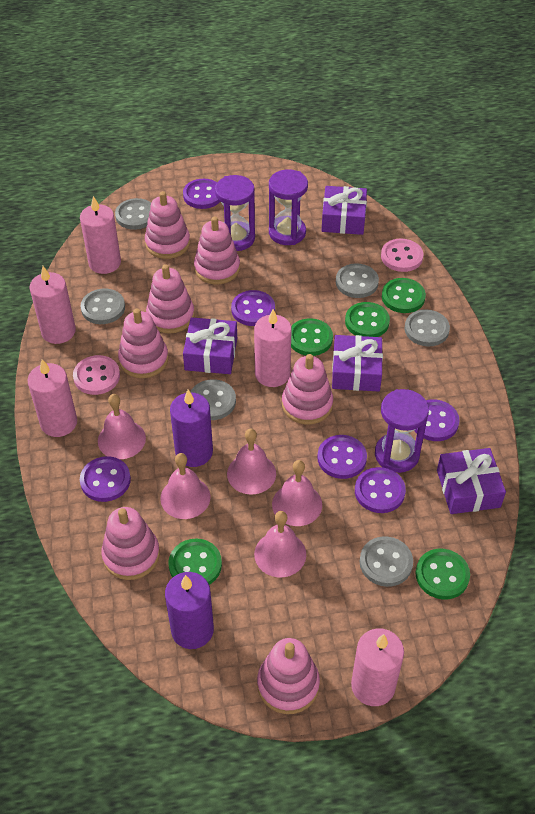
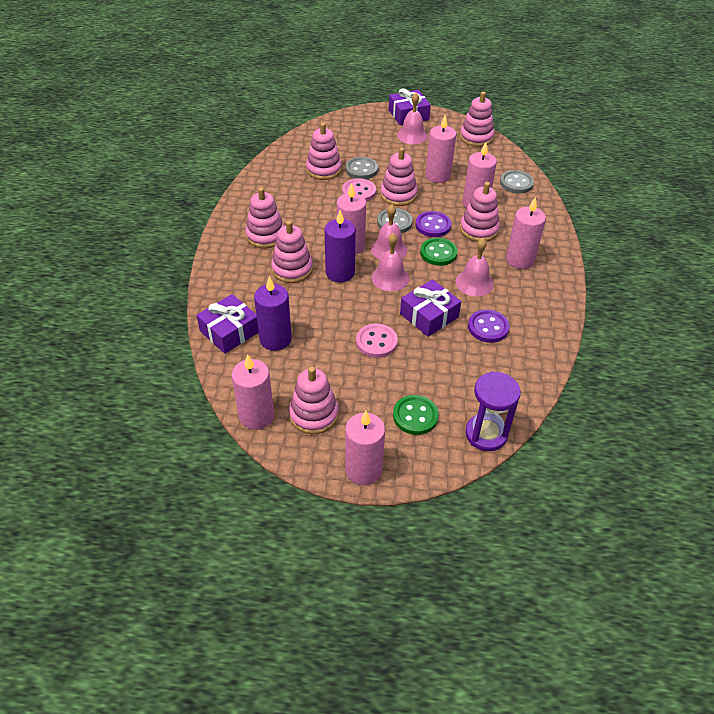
green button: 5 -> 2
grey button: 6 -> 3
pink bell: 5 -> 4
pink candle: 5 -> 6
purple button: 6 -> 2
purple gift: 4 -> 3
purple hourglass: 3 -> 1

